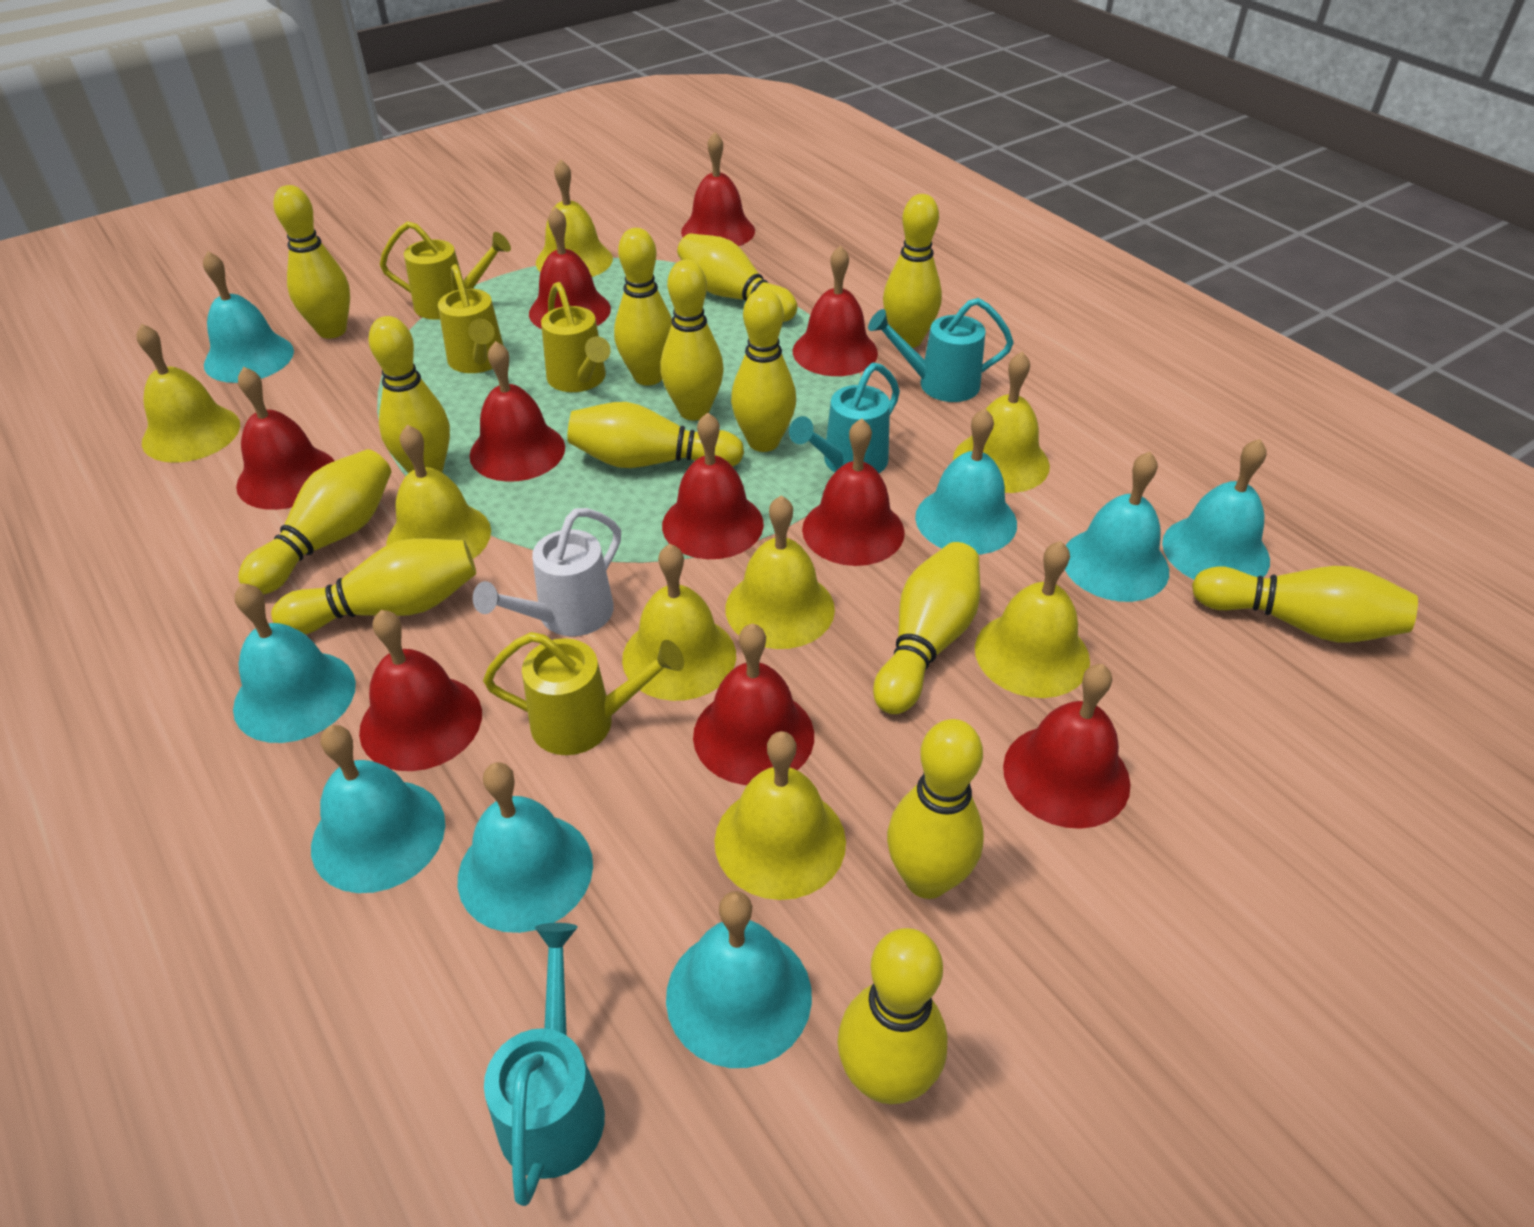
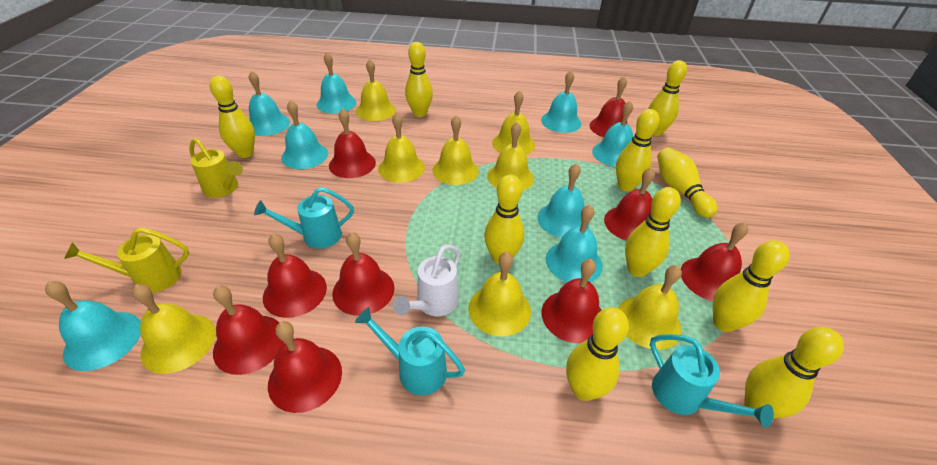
red bell: 10 -> 9
yellow bowling pin: 14 -> 10
yellow watering can: 4 -> 2

